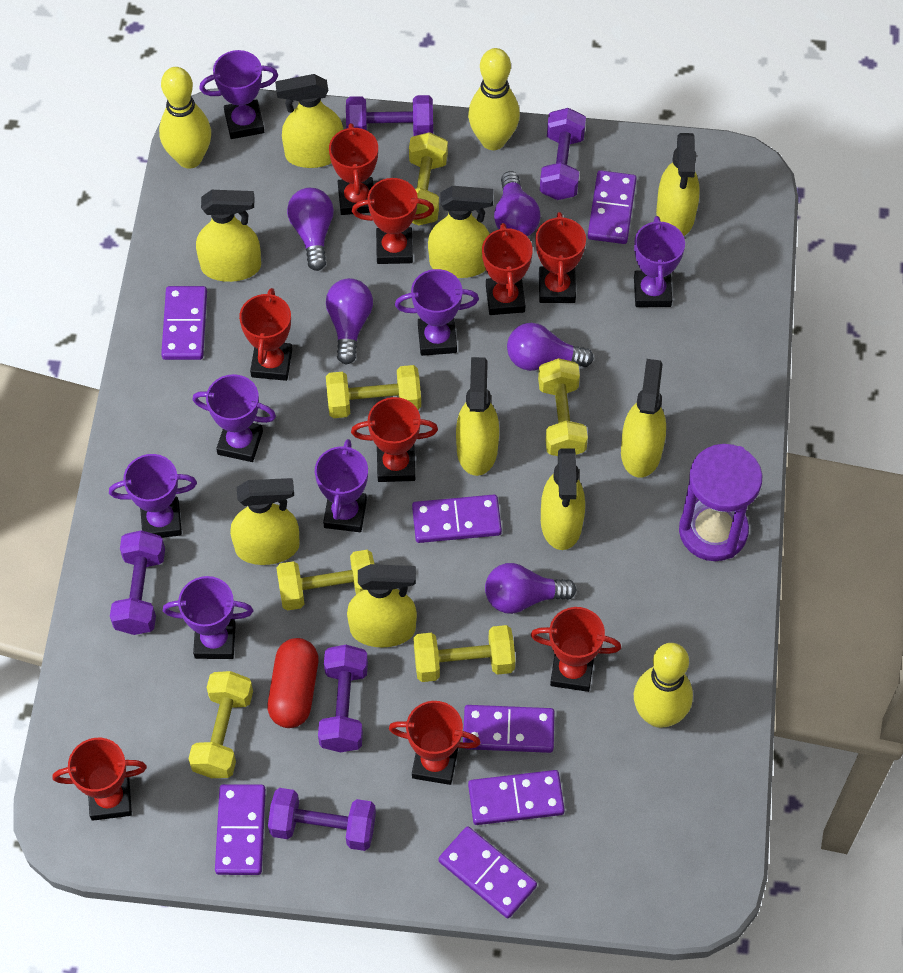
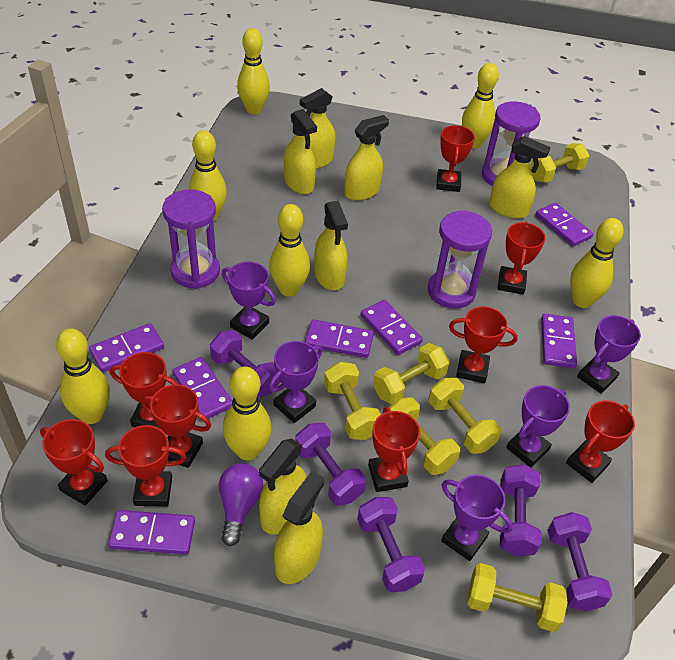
purple hourglass: 1 -> 3
purple light bulb: 5 -> 1
purple trophy: 7 -> 5
red capsule: 1 -> 0
yellow bowling pin: 3 -> 7
yellow spray bottle: 9 -> 7

